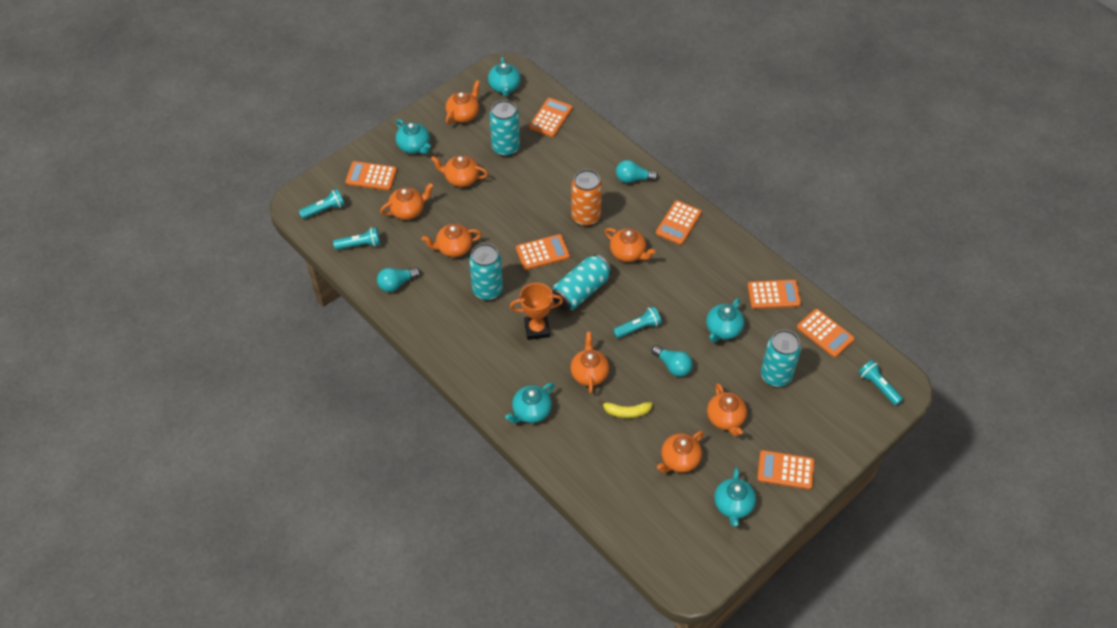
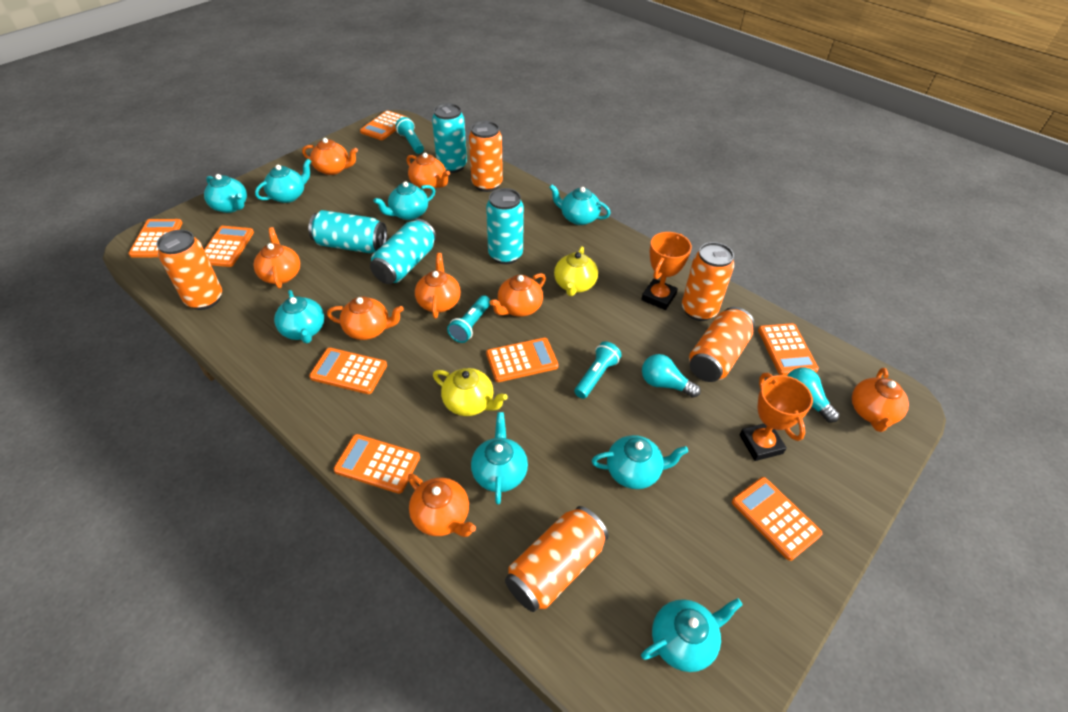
orange calculator: 7 -> 8
orange can: 1 -> 5
orange trophy: 1 -> 2
turquoise flashlight: 4 -> 3
turquoise light bulb: 3 -> 2
turquoise teapot: 5 -> 8
yellow banana: 1 -> 0
yellow teapot: 0 -> 2

